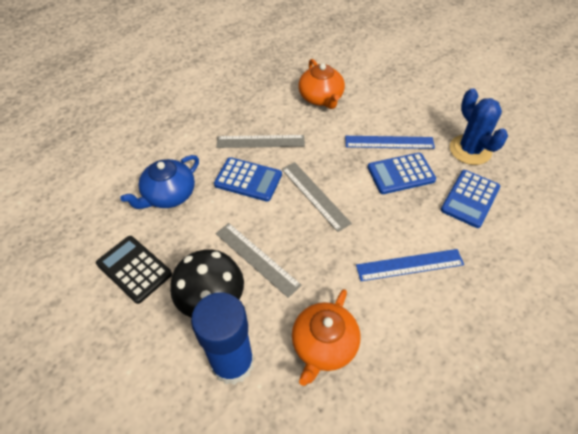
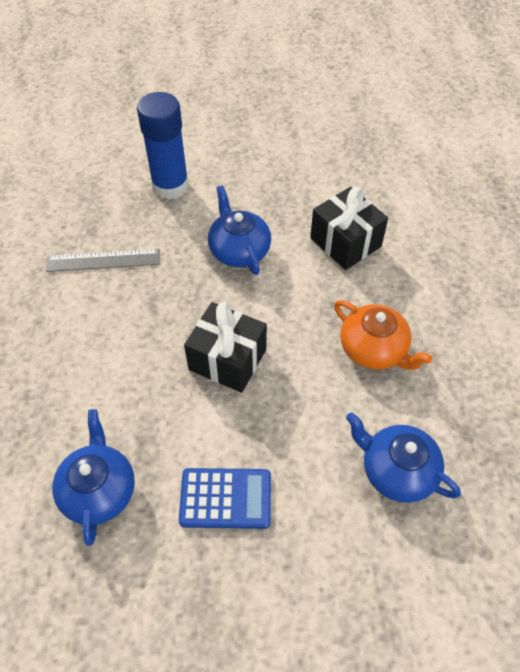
black calculator: 1 -> 0
black gift: 0 -> 2
black mushroom: 1 -> 0
blue cactus: 1 -> 0
blue calculator: 3 -> 1
blue ruler: 2 -> 0
blue teapot: 1 -> 3
grey ruler: 3 -> 1
orange teapot: 2 -> 1

